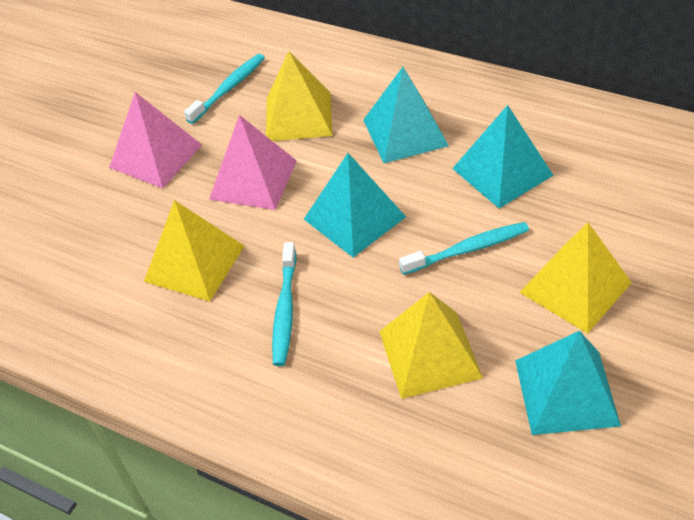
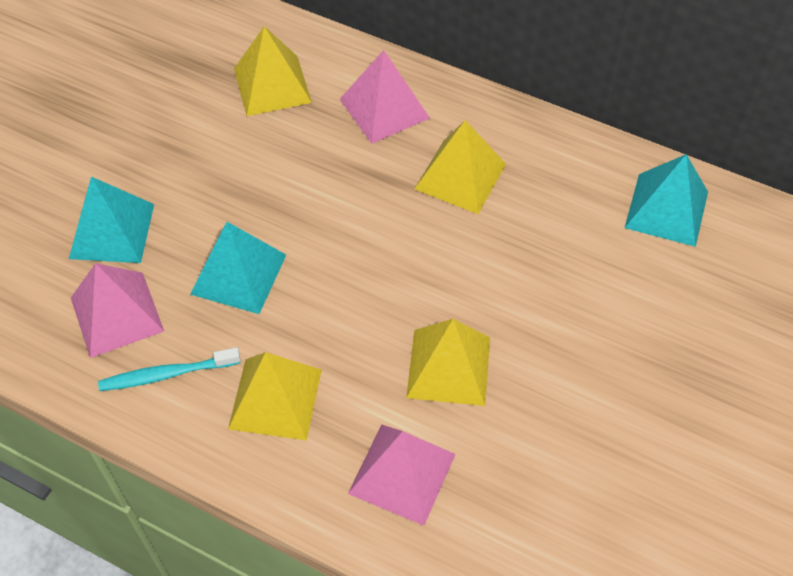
pink pyramid: 2 -> 3
turquoise pyramid: 4 -> 3
turquoise toothbrush: 3 -> 1

